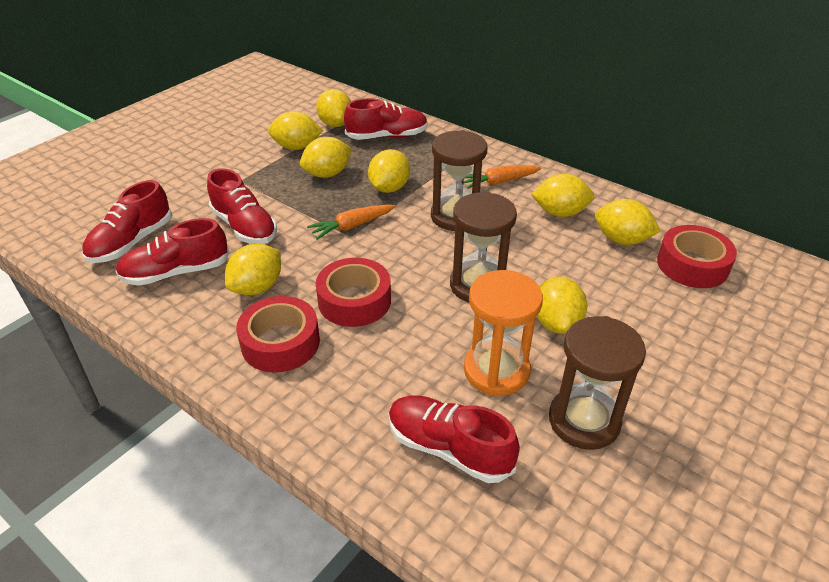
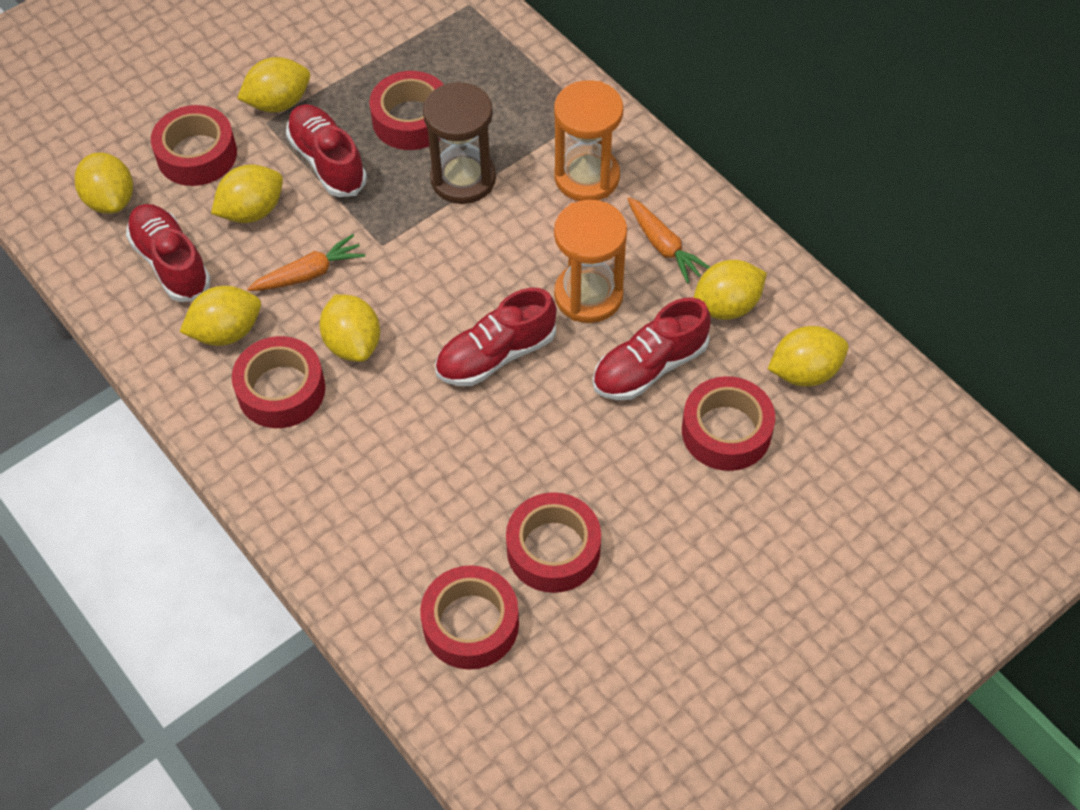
brown hourglass: 3 -> 1
orange hourglass: 1 -> 2
red shoe: 5 -> 4
red tape: 3 -> 6
yellow lemon: 8 -> 7

